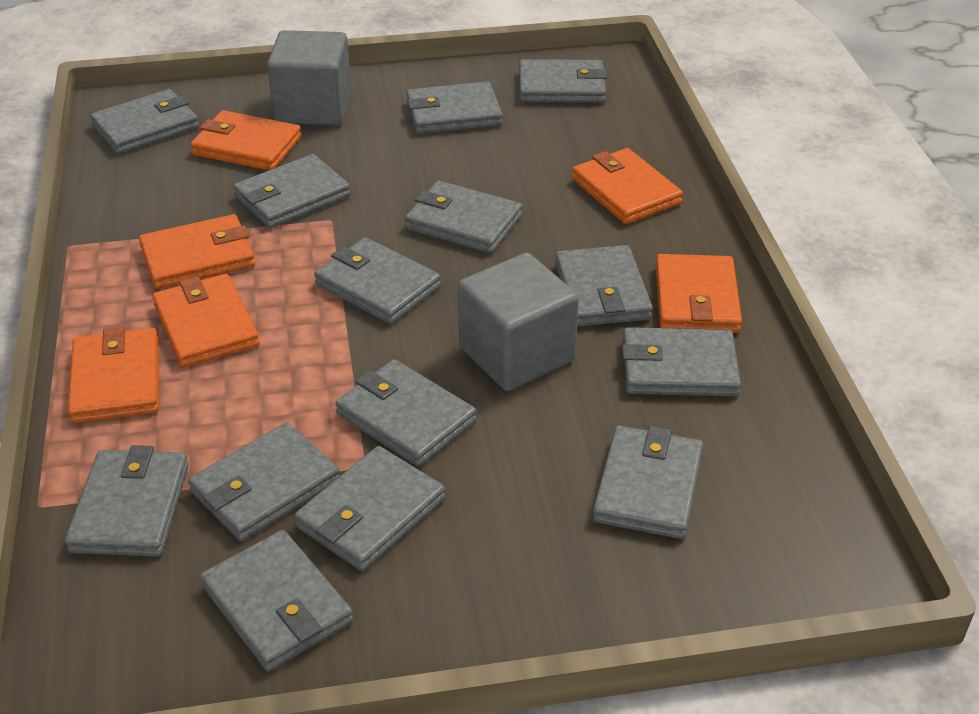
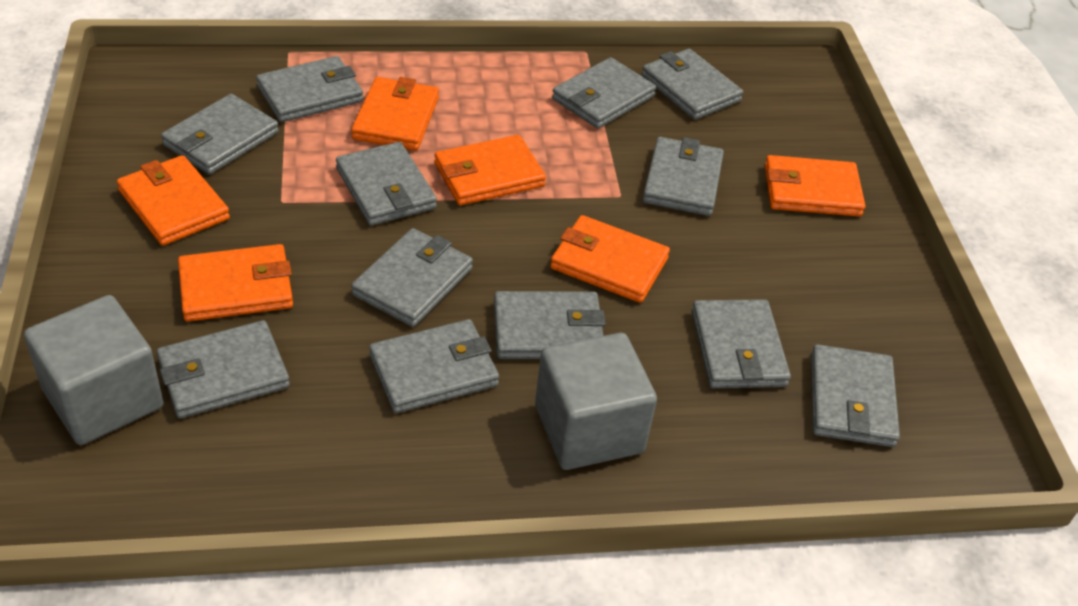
grey wallet: 14 -> 12

